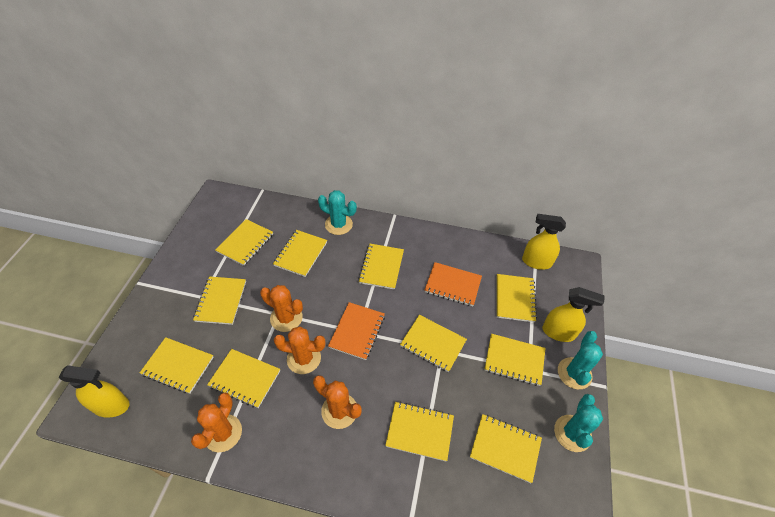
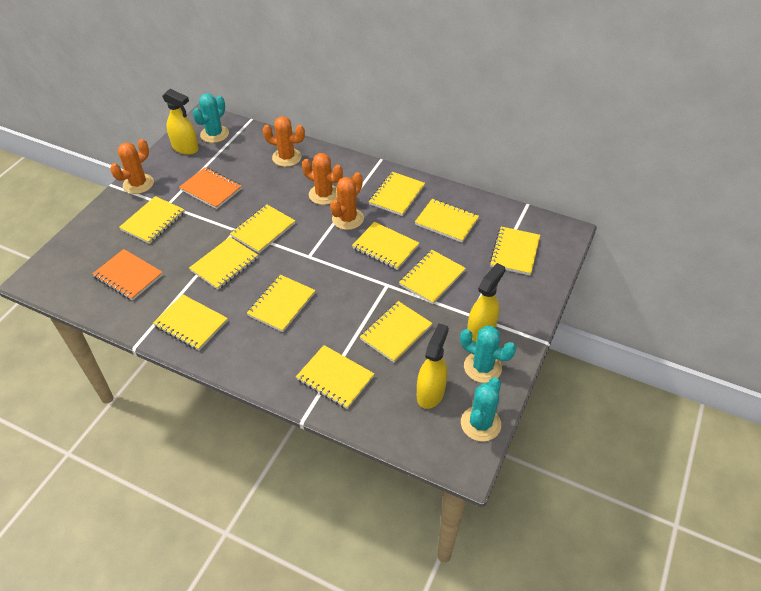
yellow notebook: 11 -> 12

